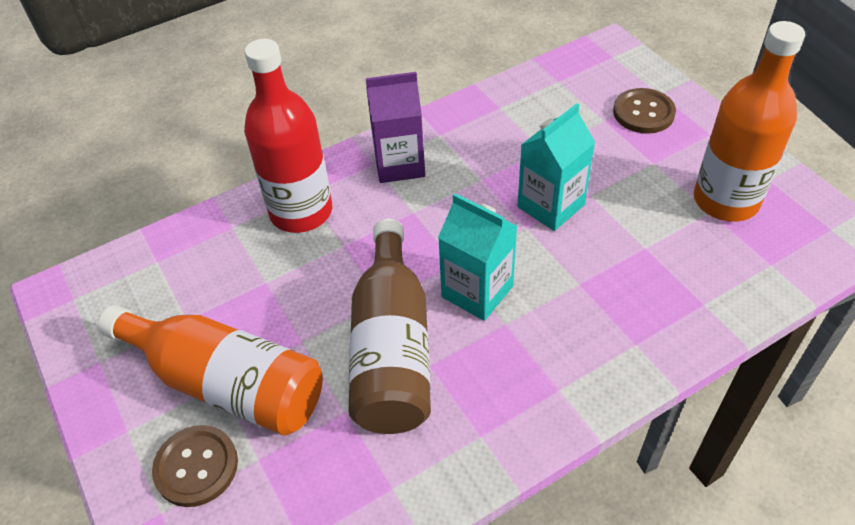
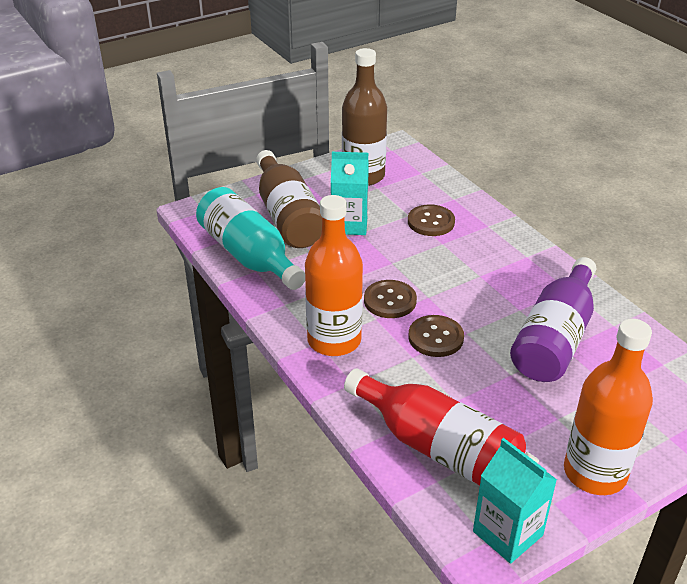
brown bottle: 1 -> 2
brown button: 2 -> 3
purple bottle: 0 -> 1
purple carton: 1 -> 0
turquoise bottle: 0 -> 1

